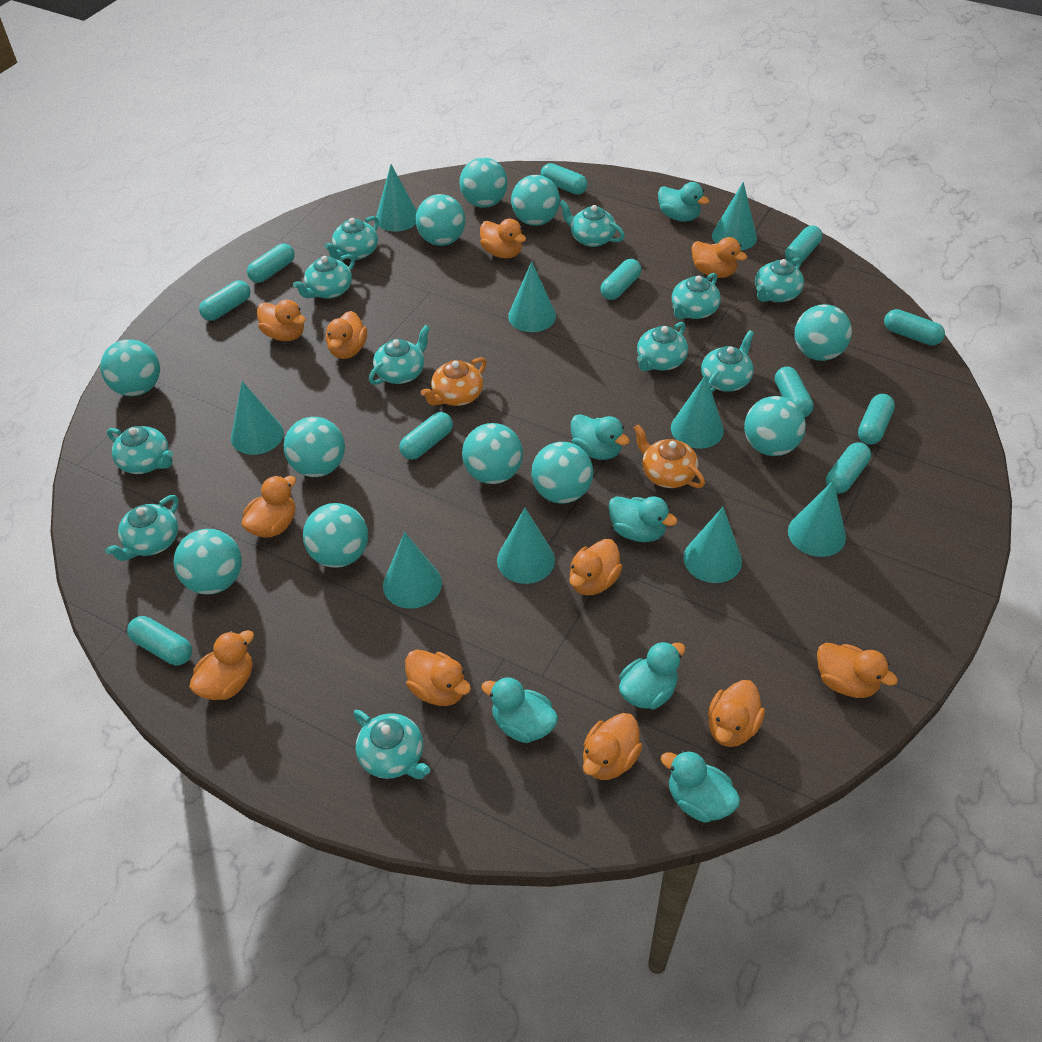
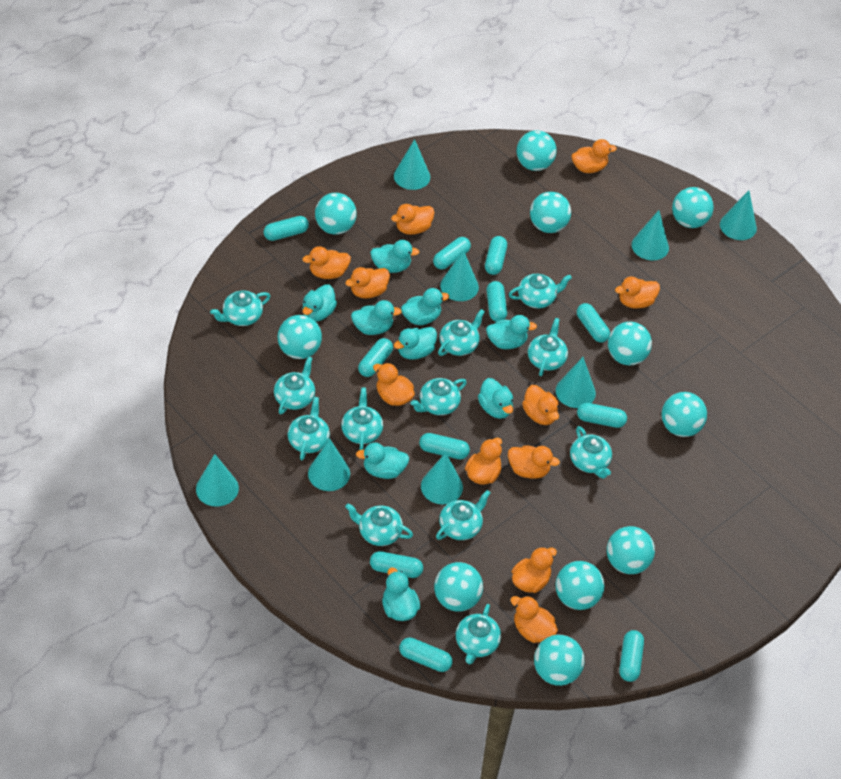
orange teapot: 2 -> 0
turquoise cone: 9 -> 8
turquoise duck: 6 -> 9
turquoise teapot: 11 -> 12

